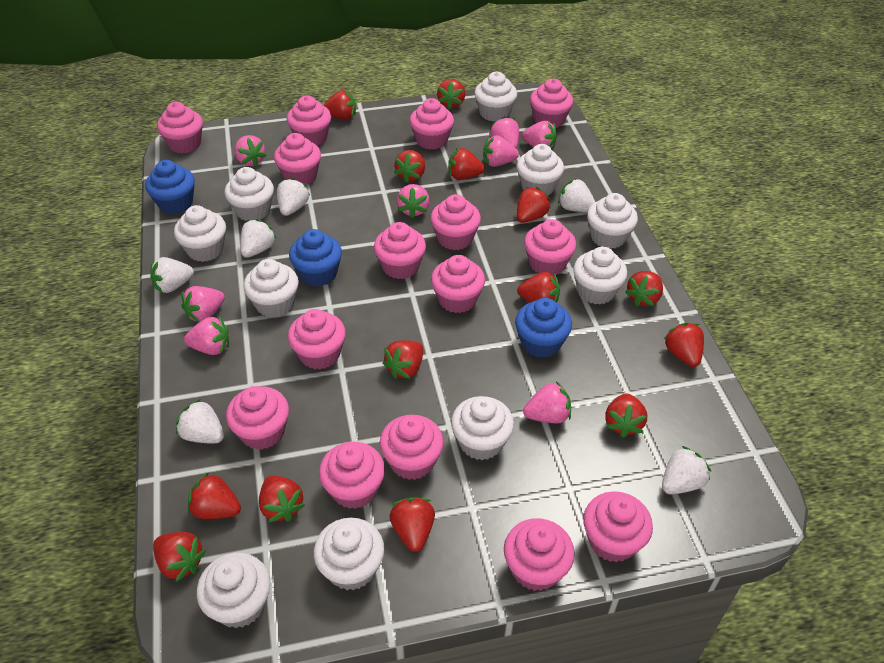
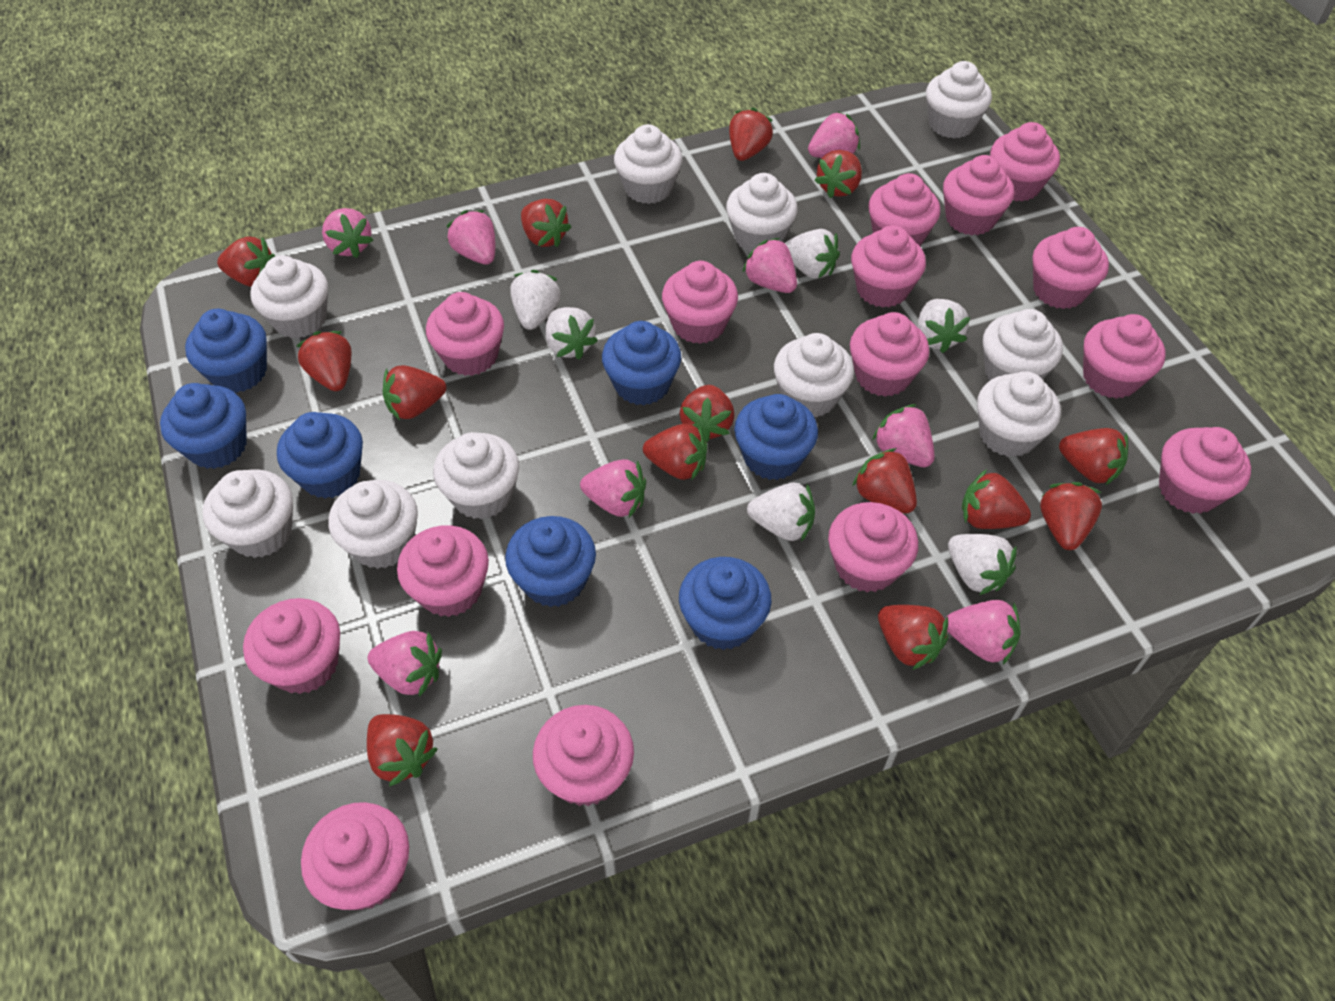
blue cupcake: 3 -> 7

